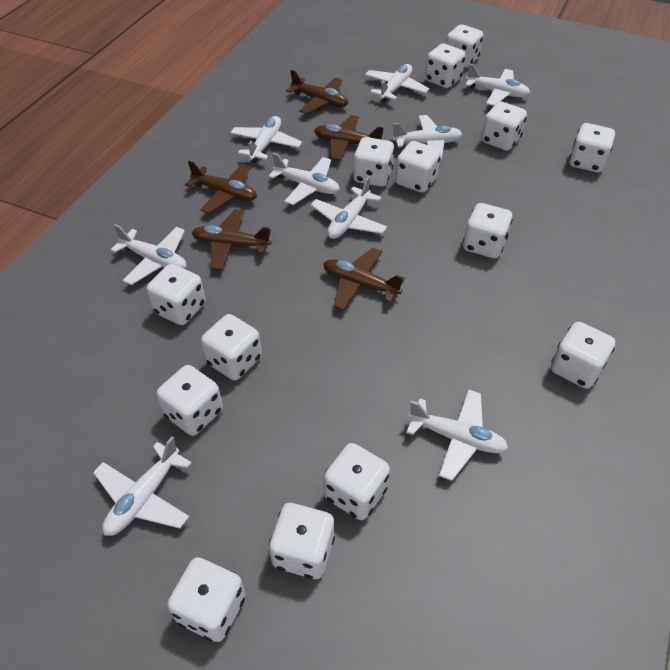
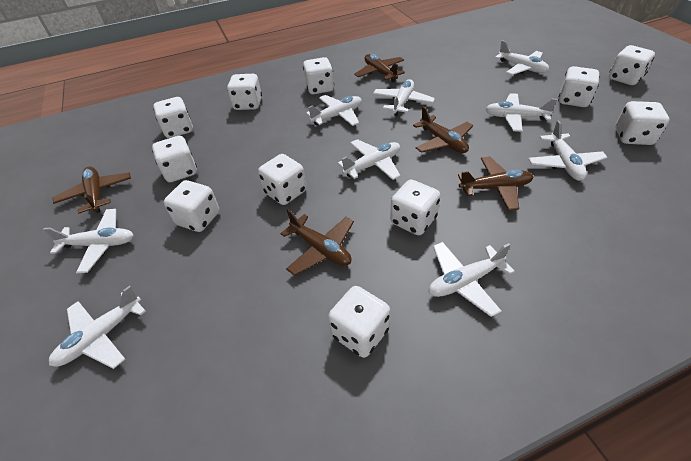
white dice: 14 -> 11

